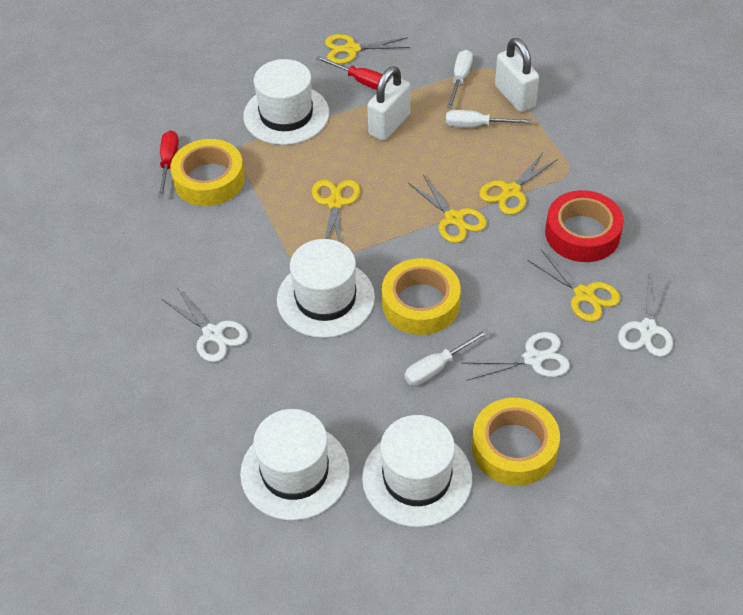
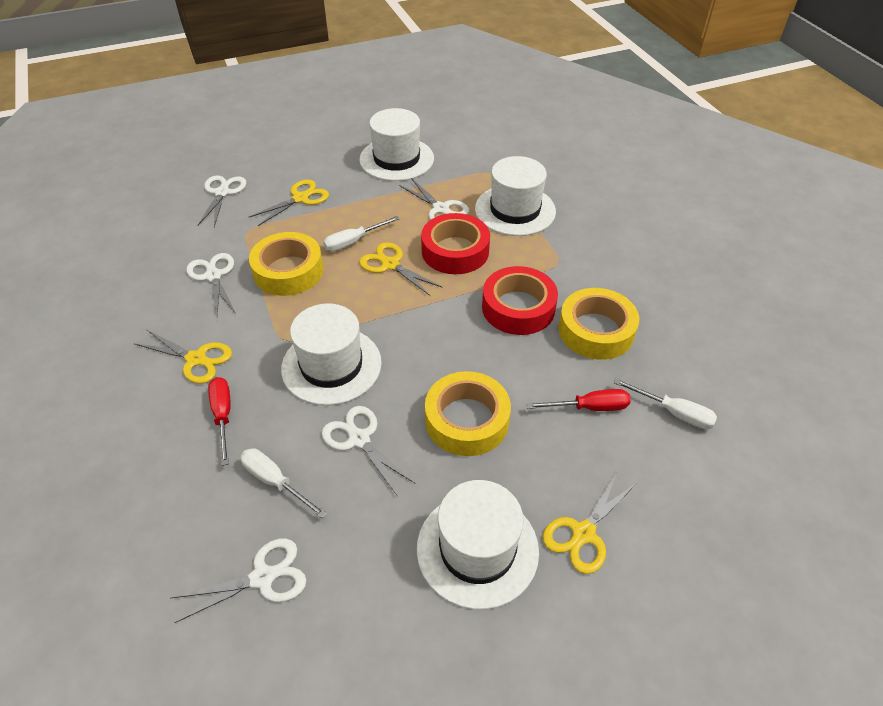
red tape: 1 -> 2
white padlock: 2 -> 0
white scissors: 3 -> 5
yellow scissors: 5 -> 4

